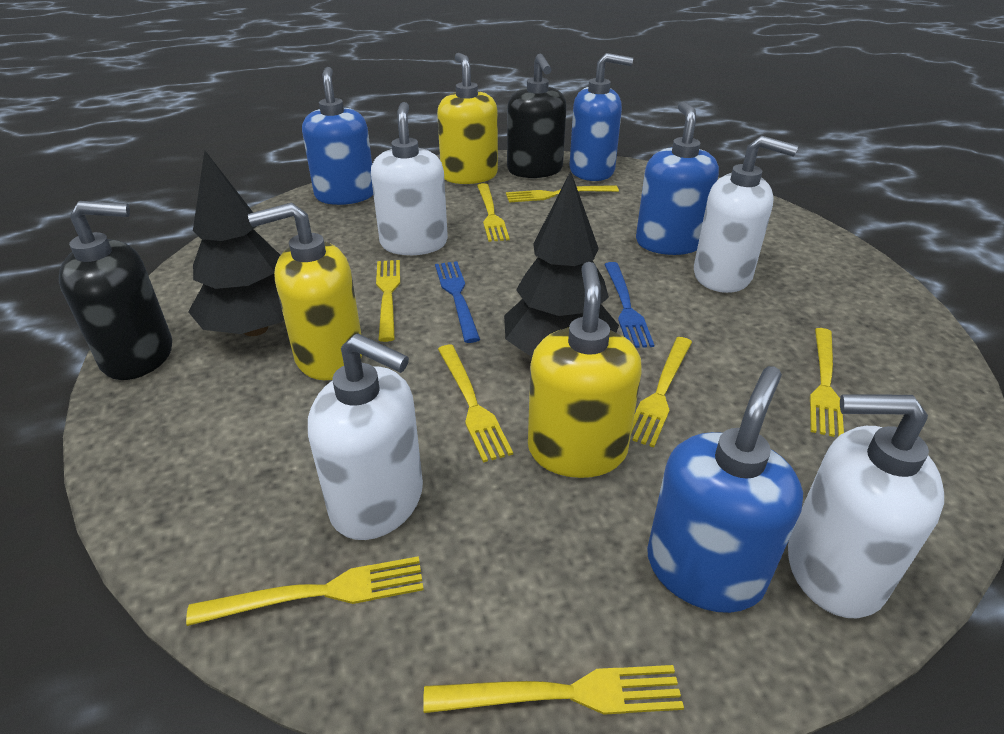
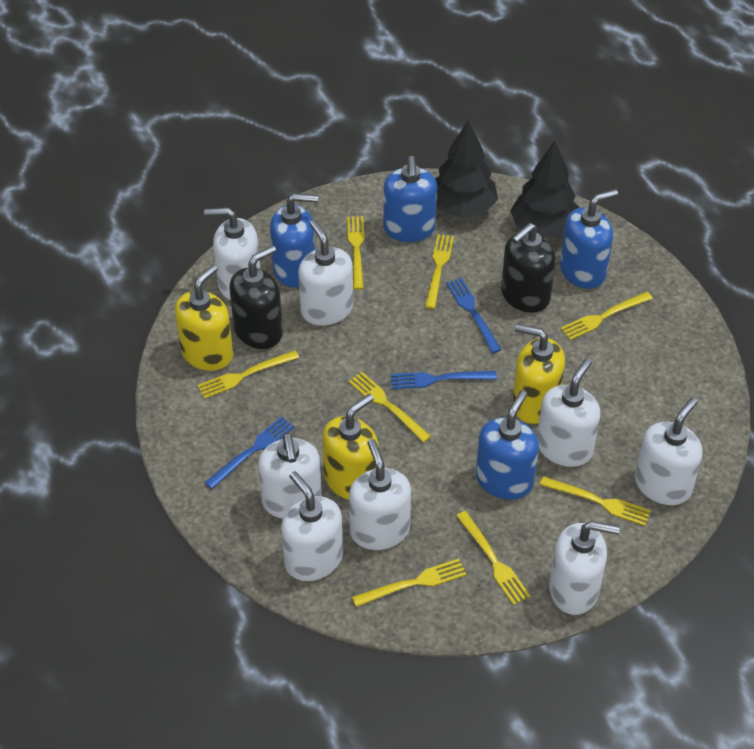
blue fork: 2 -> 3
white soap dispenser: 4 -> 8

